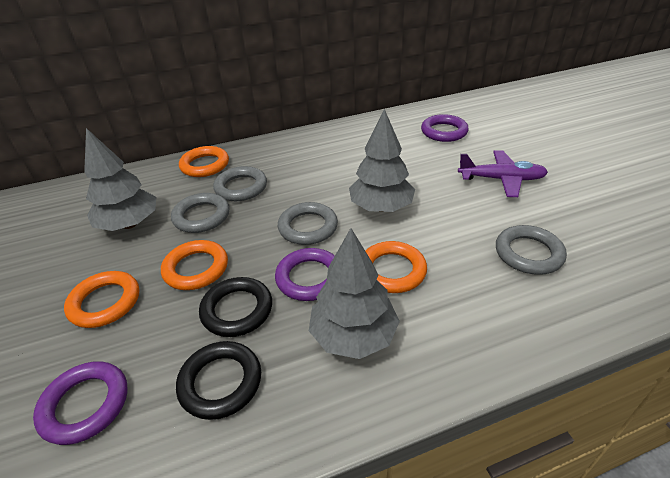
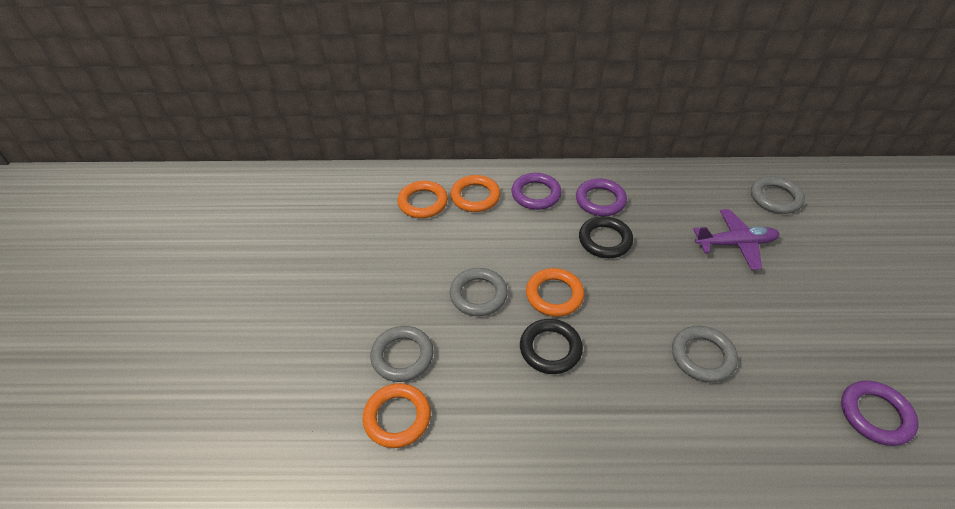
grey tree: 3 -> 0

